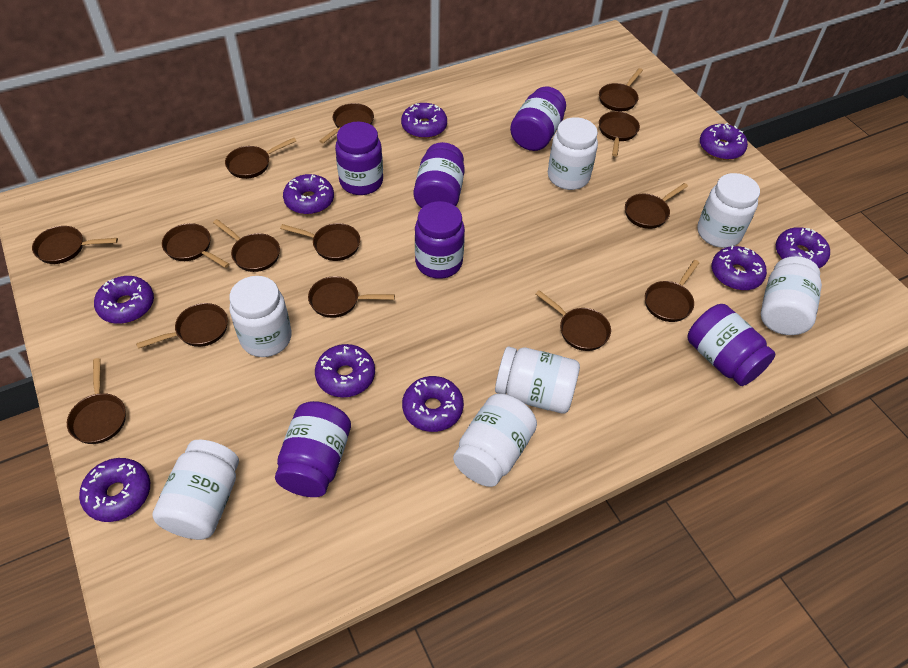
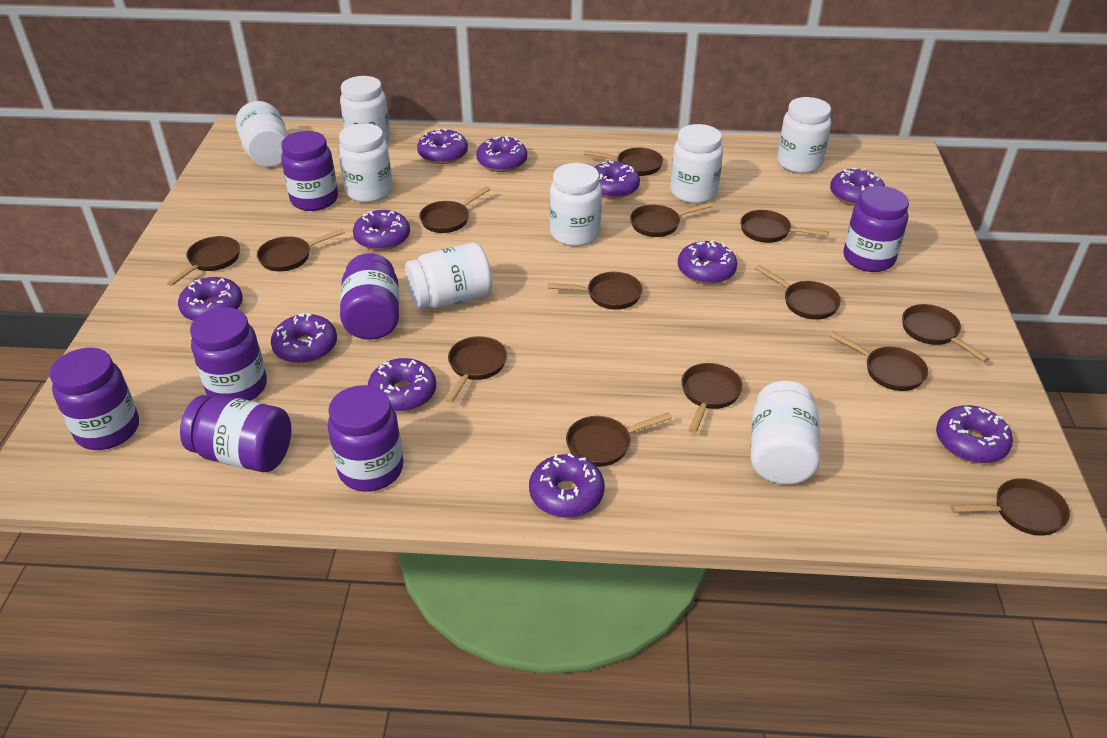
purple donut: 9 -> 11
purple jar: 6 -> 7
white jar: 7 -> 8

